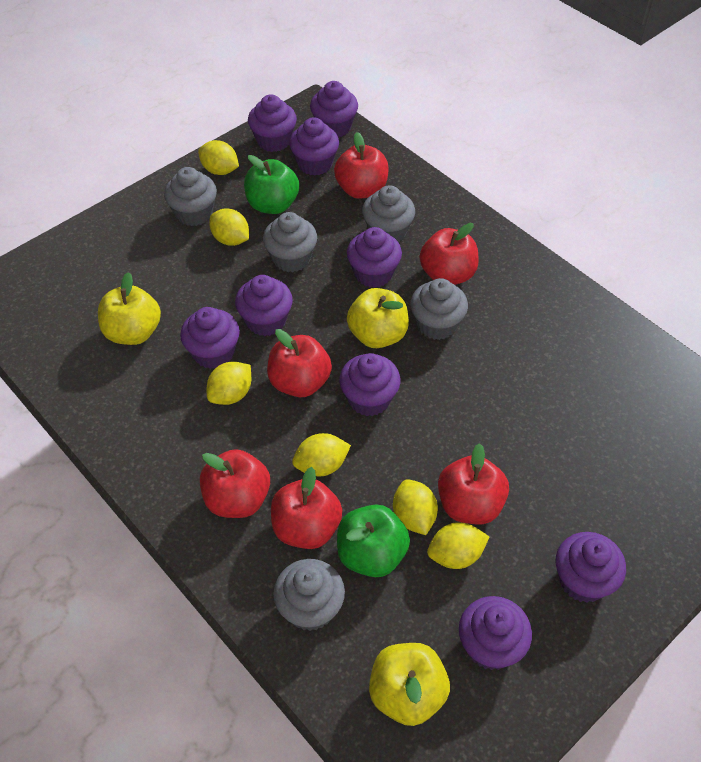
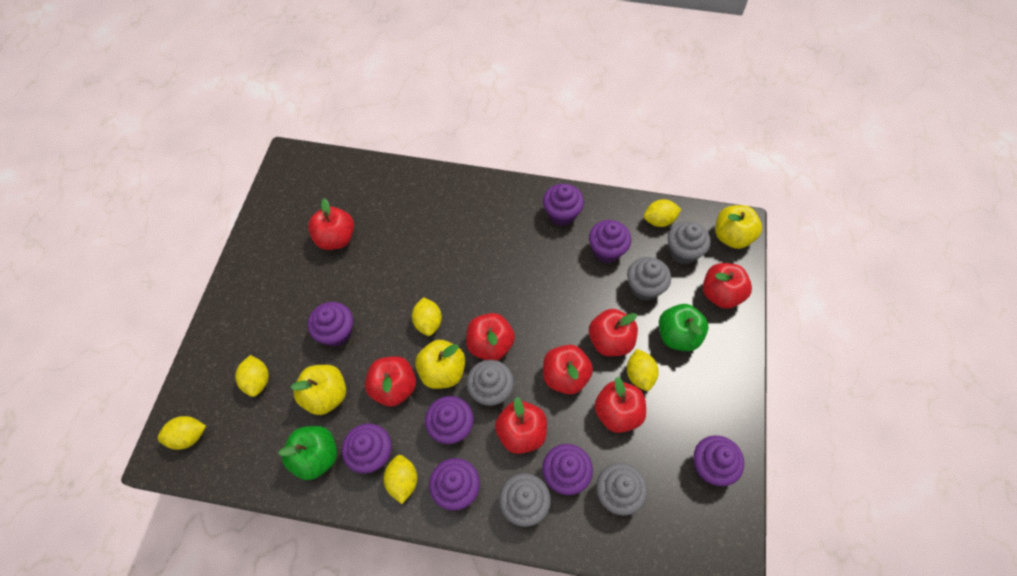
purple cupcake: 9 -> 8
red apple: 6 -> 8

